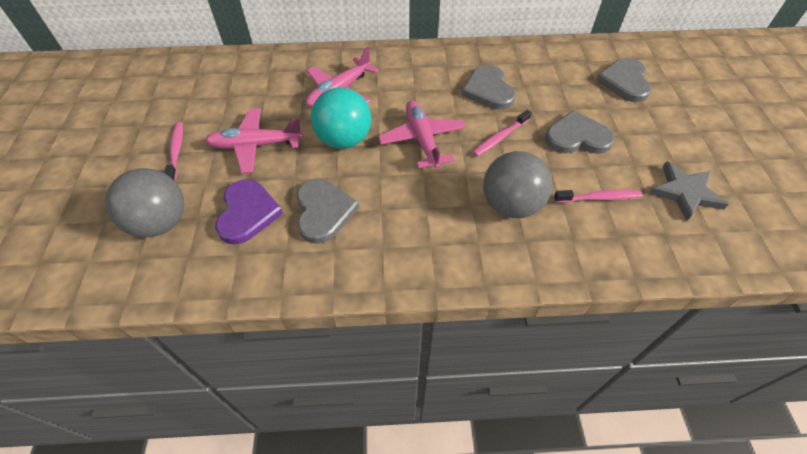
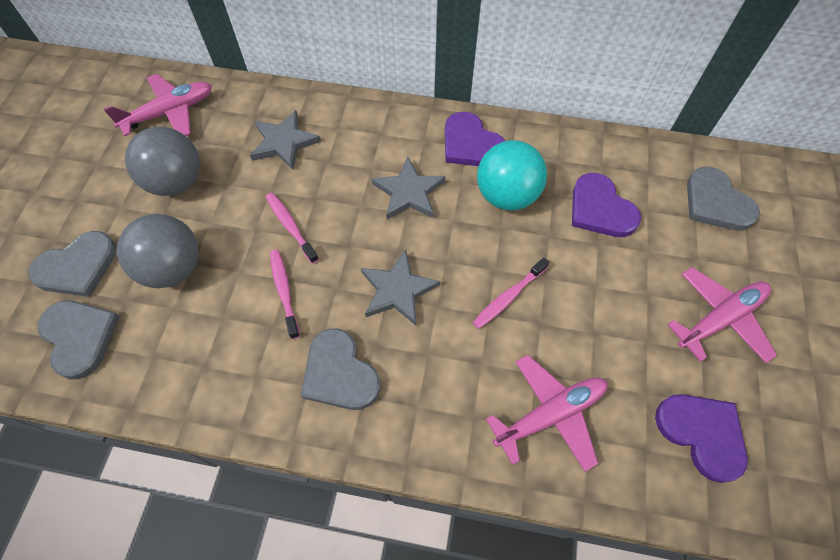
grey star: 1 -> 3
purple heart: 1 -> 3

